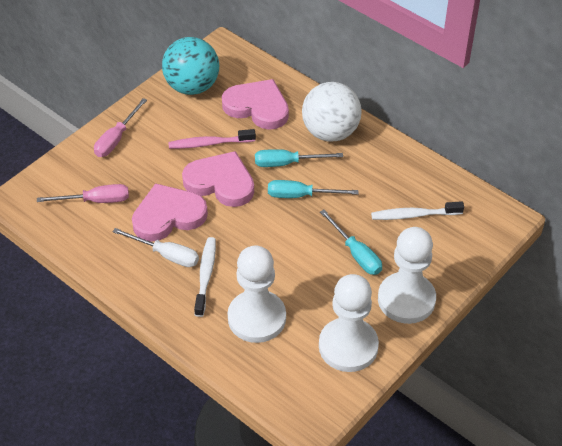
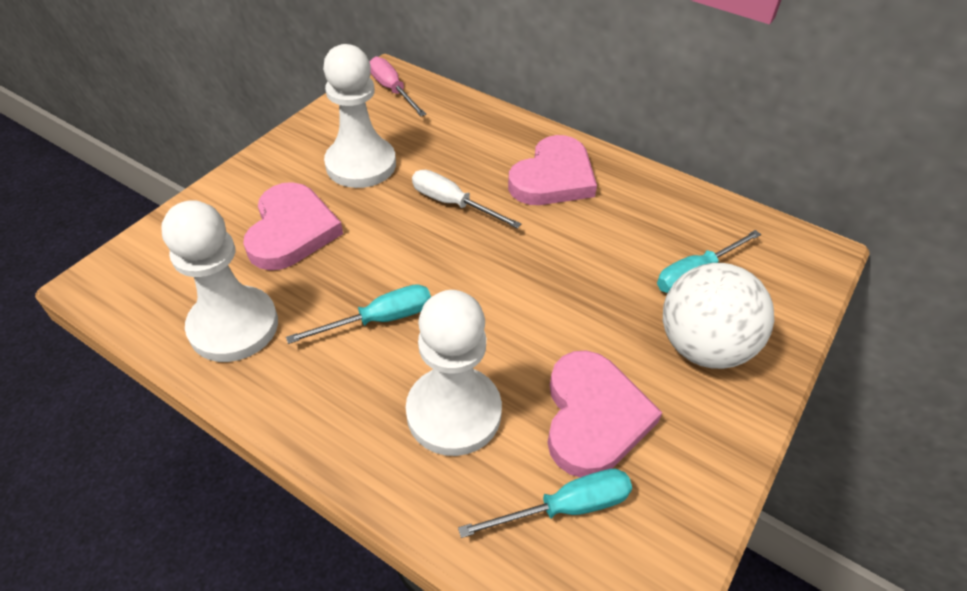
pink screwdriver: 2 -> 1
pink toothbrush: 1 -> 0
turquoise ball: 1 -> 0
white toothbrush: 2 -> 0

